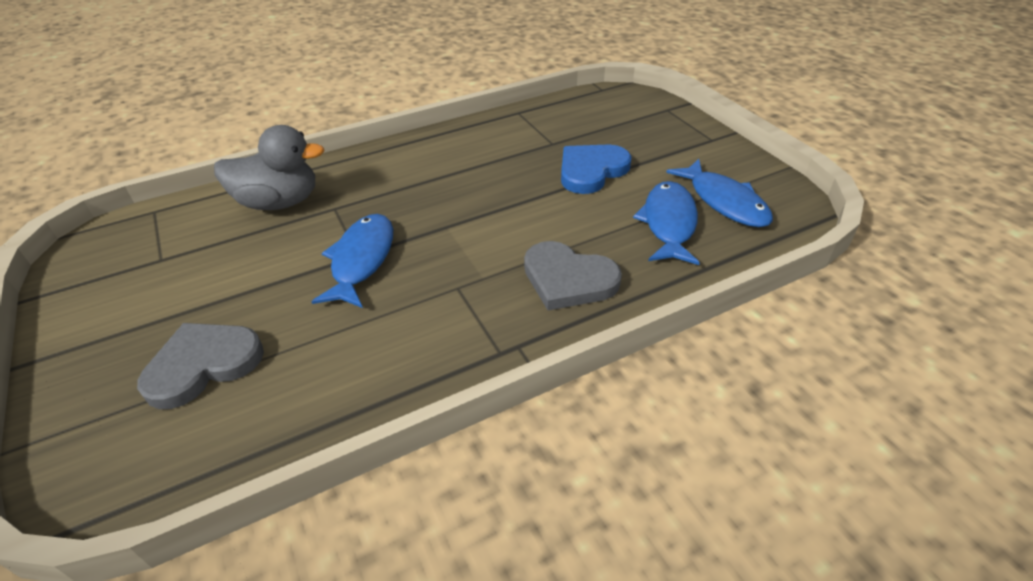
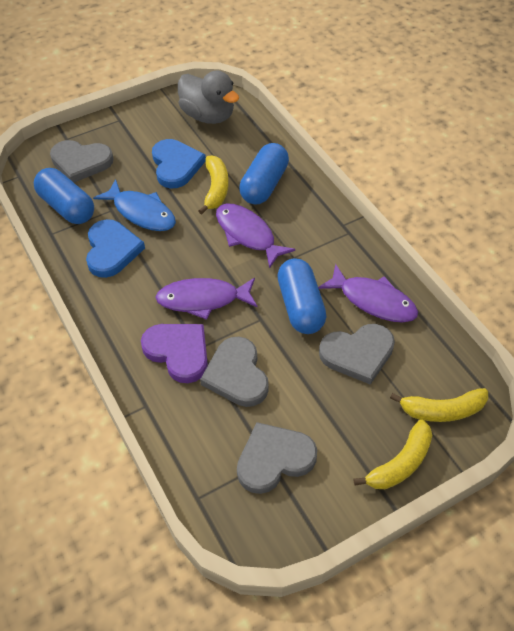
blue capsule: 0 -> 3
blue fish: 3 -> 1
blue heart: 1 -> 2
grey heart: 2 -> 4
purple fish: 0 -> 3
purple heart: 0 -> 1
yellow banana: 0 -> 3

